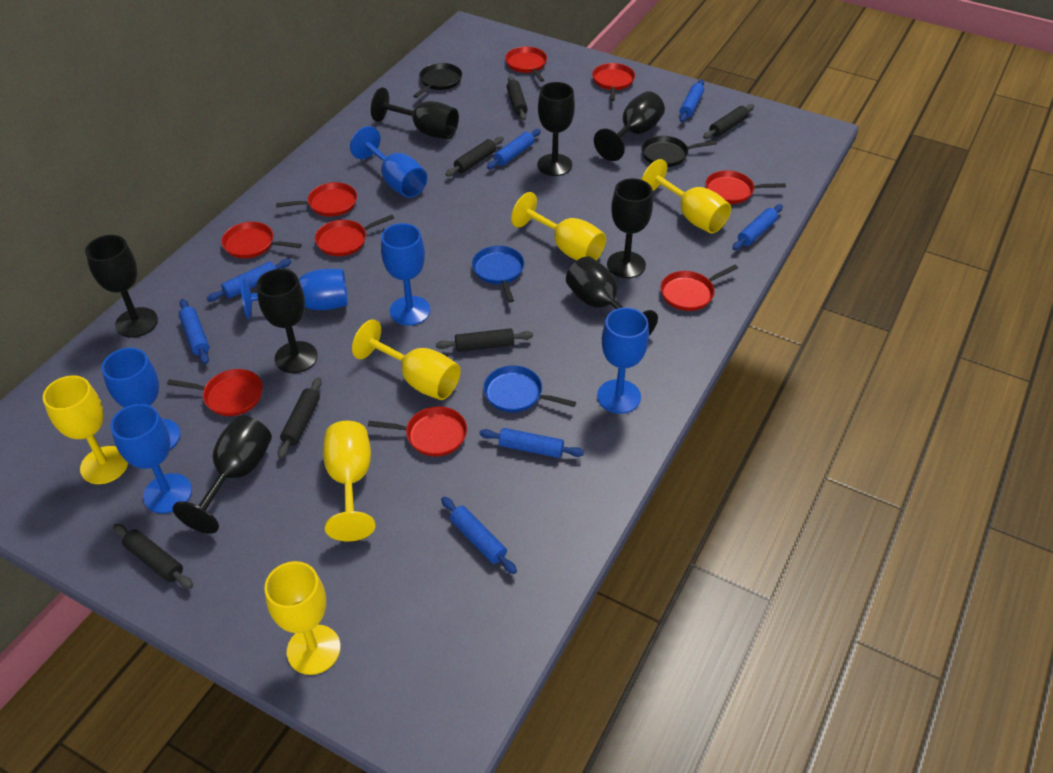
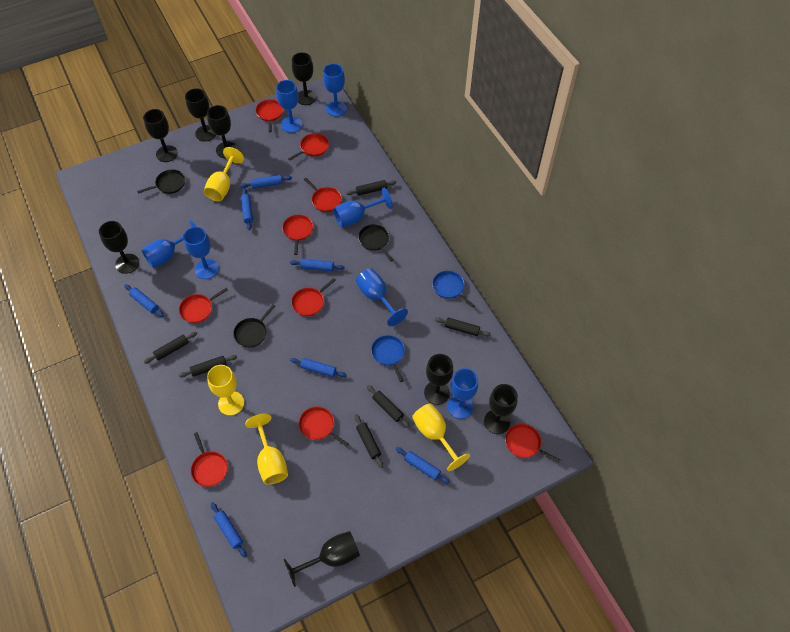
black pan: 2 -> 3
blue goblet: 6 -> 7
yellow goblet: 6 -> 4

